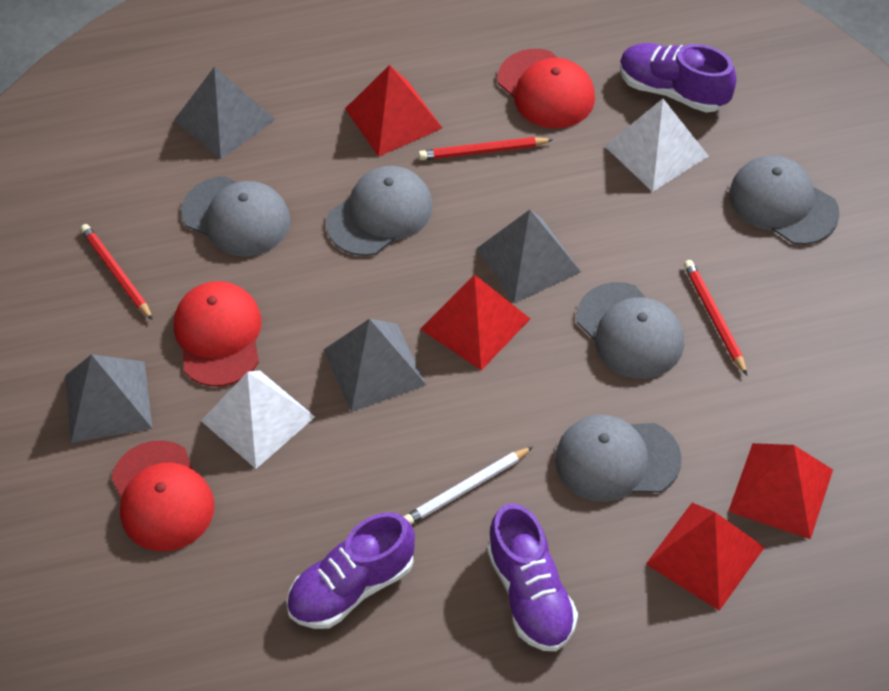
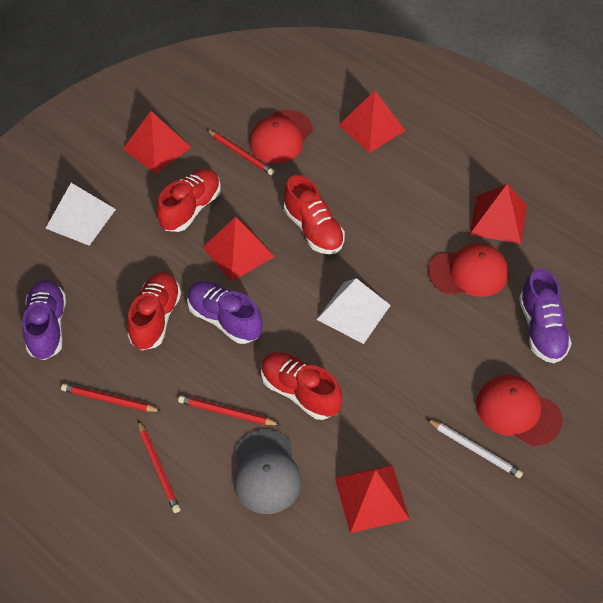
grey cap: 5 -> 1
grey pyramid: 4 -> 0
red pencil: 3 -> 4
red pyramid: 4 -> 5
red shoe: 0 -> 4

